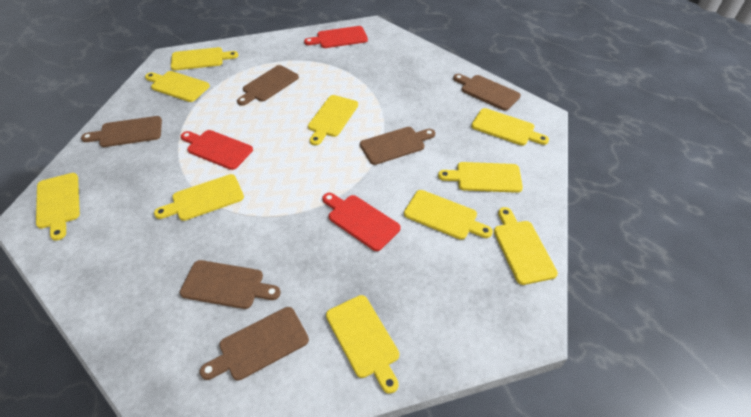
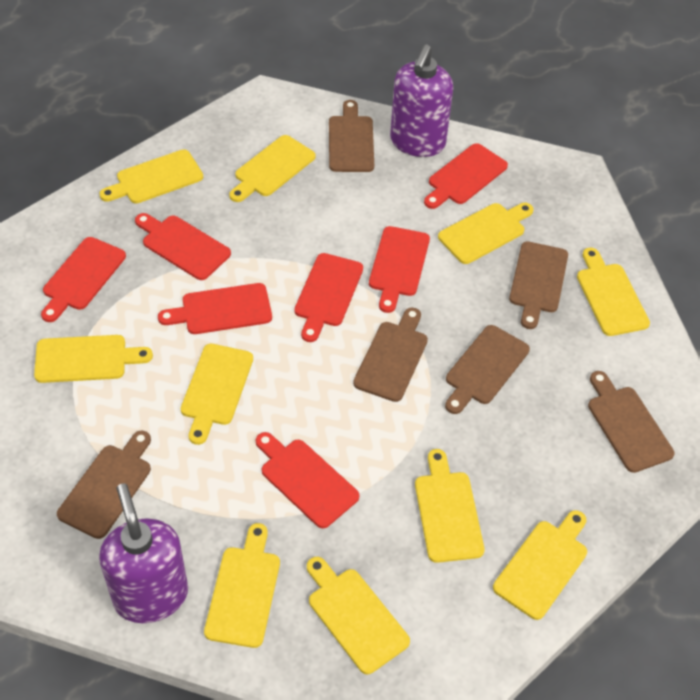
purple soap dispenser: 0 -> 2
red cutting board: 3 -> 7

